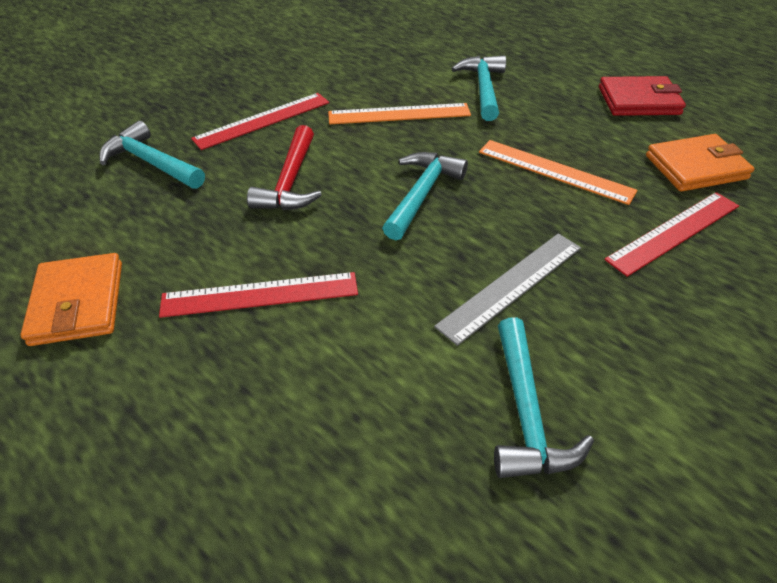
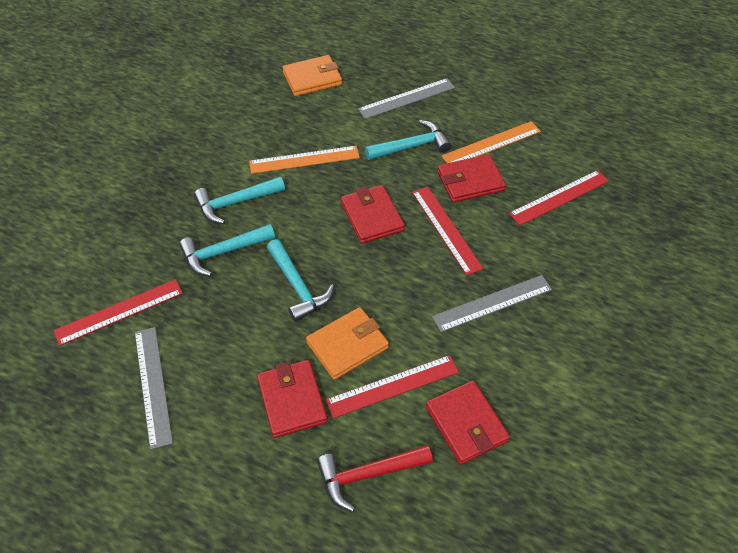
grey ruler: 1 -> 3
red ruler: 3 -> 4
red wallet: 1 -> 4

